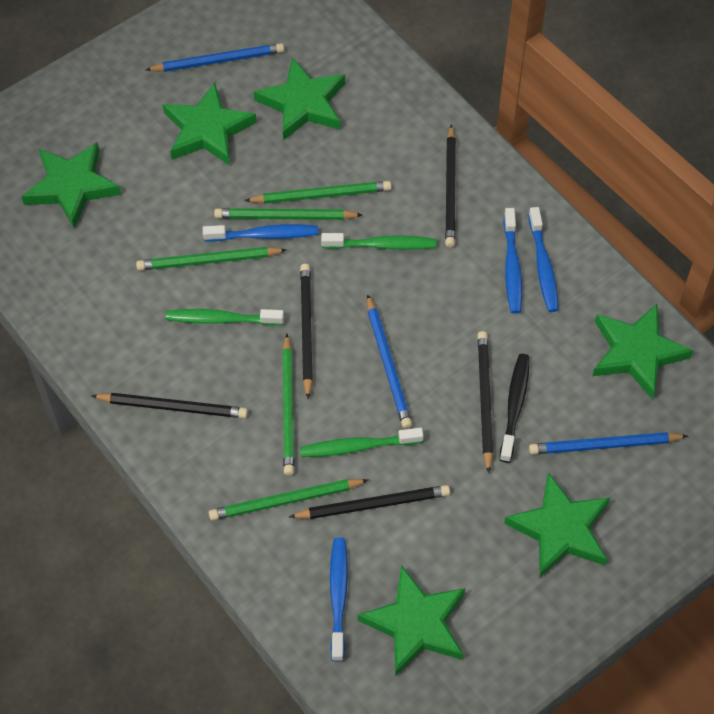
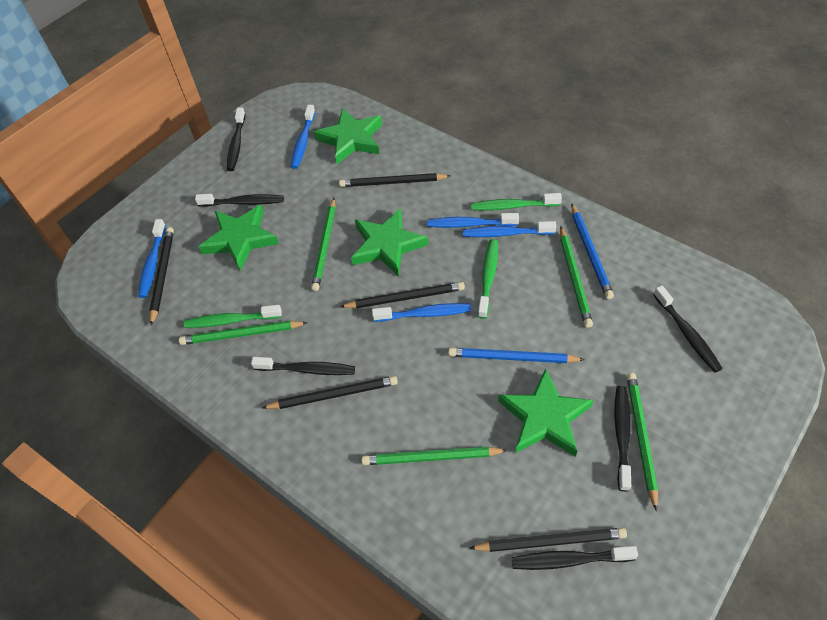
black toothbrush: 1 -> 6
blue pencil: 3 -> 2
blue toothbrush: 4 -> 5
green star: 6 -> 4

